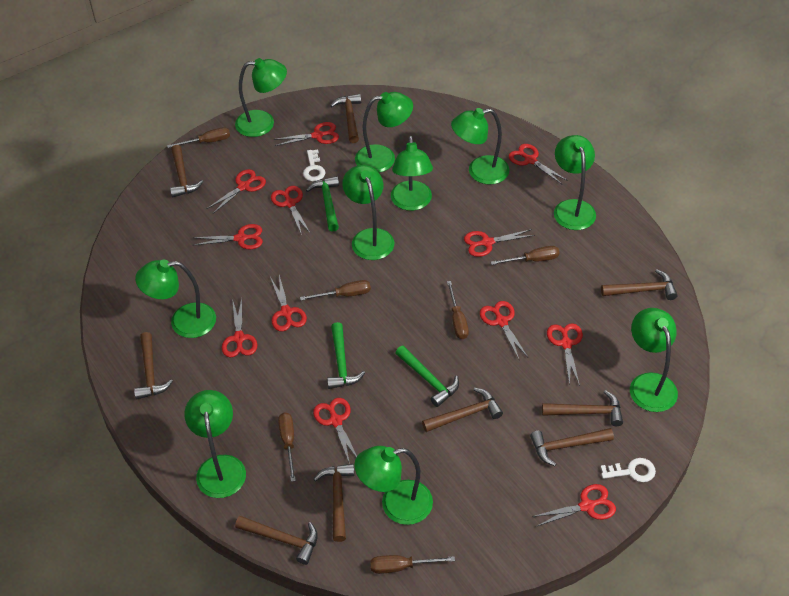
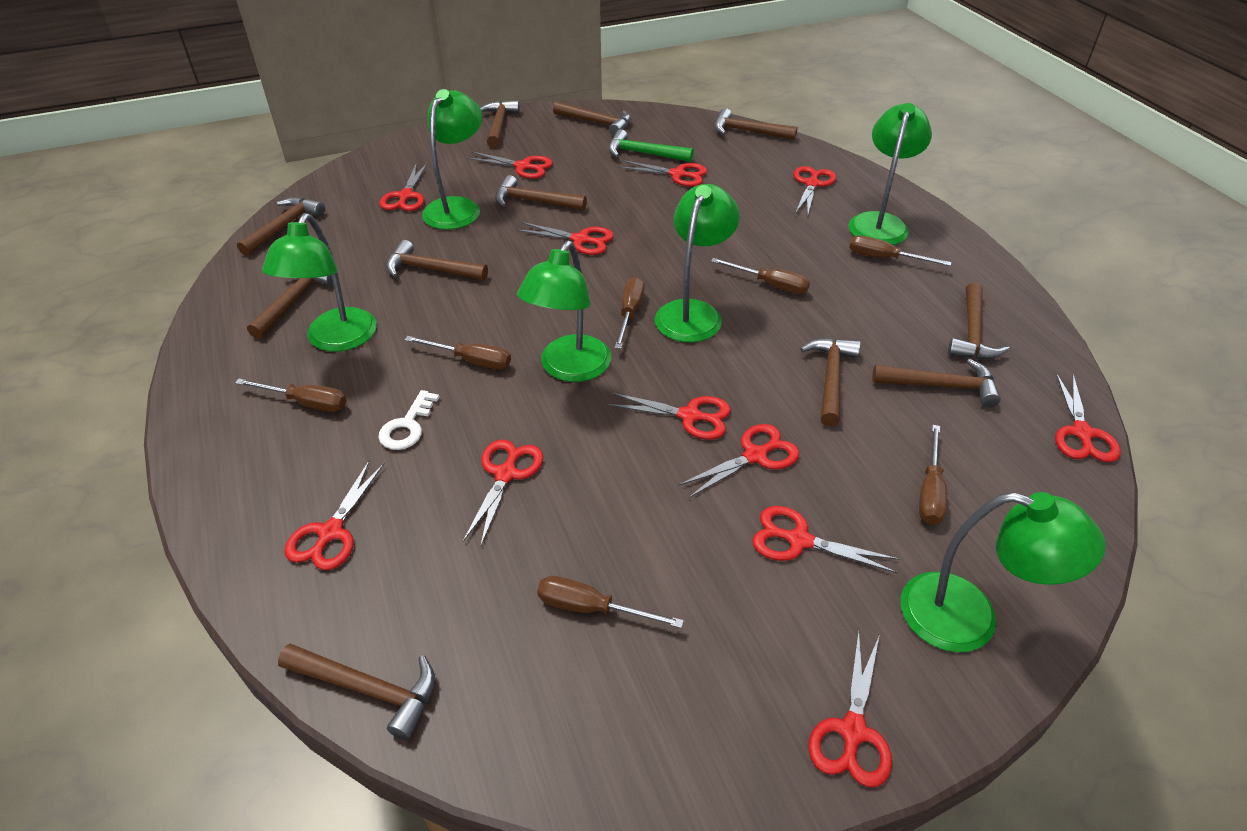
brown hammer: 9 -> 11
brown screwdriver: 6 -> 7
green hammer: 3 -> 1
green lamp: 10 -> 6
white key: 2 -> 1

